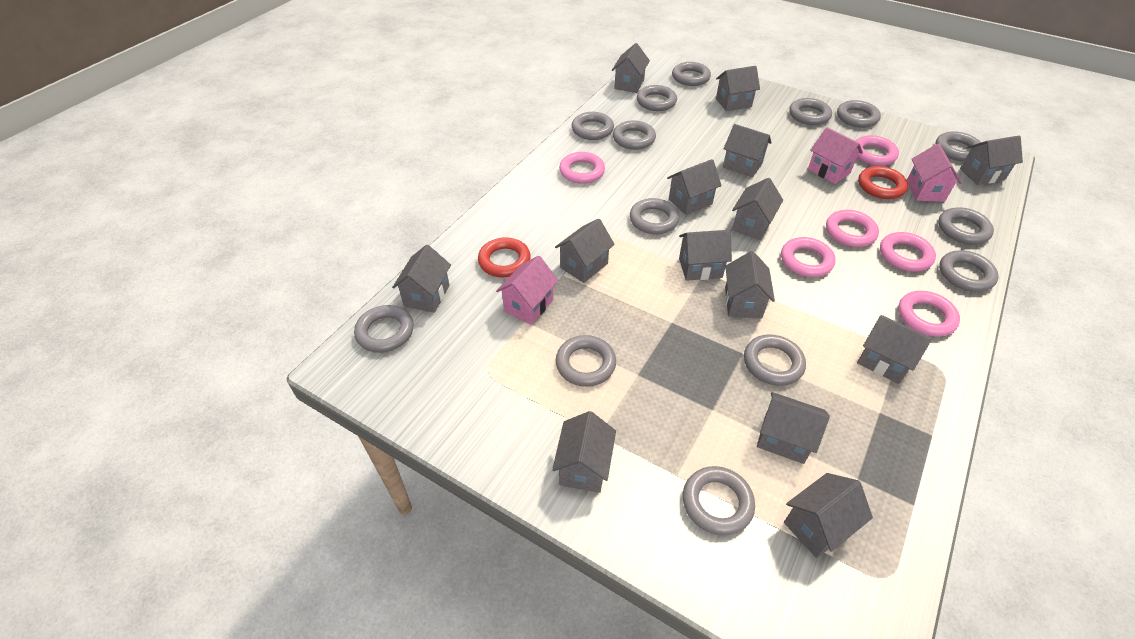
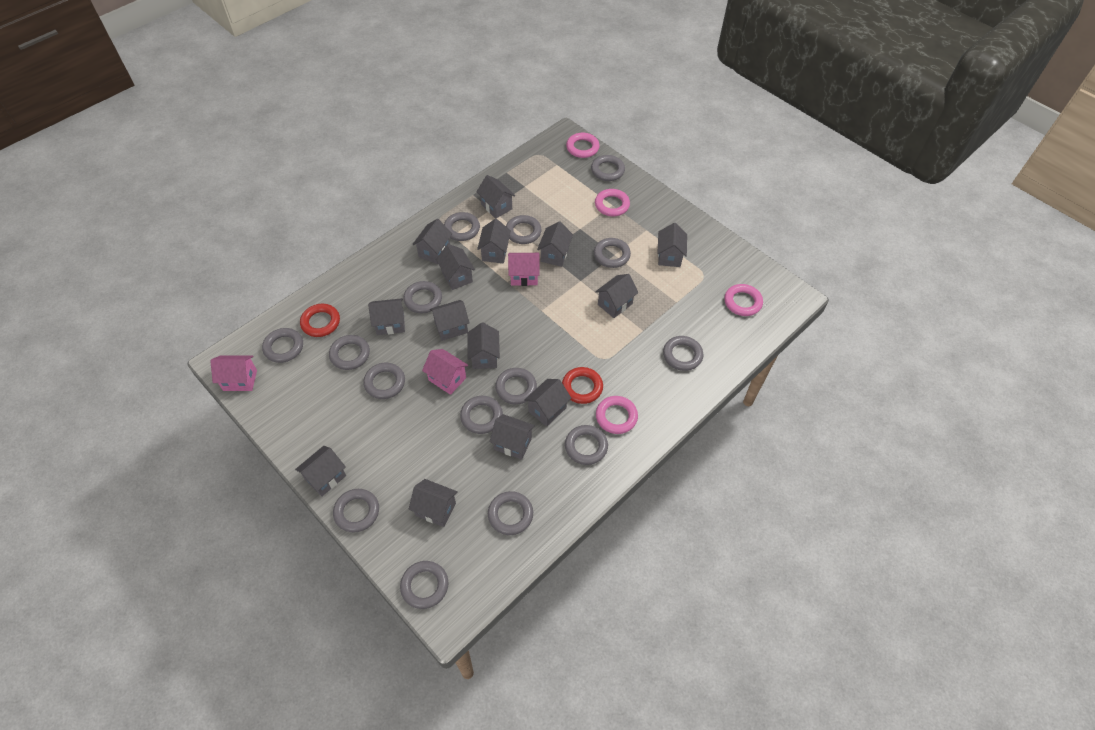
grey ring: 14 -> 15
pink ring: 6 -> 4

